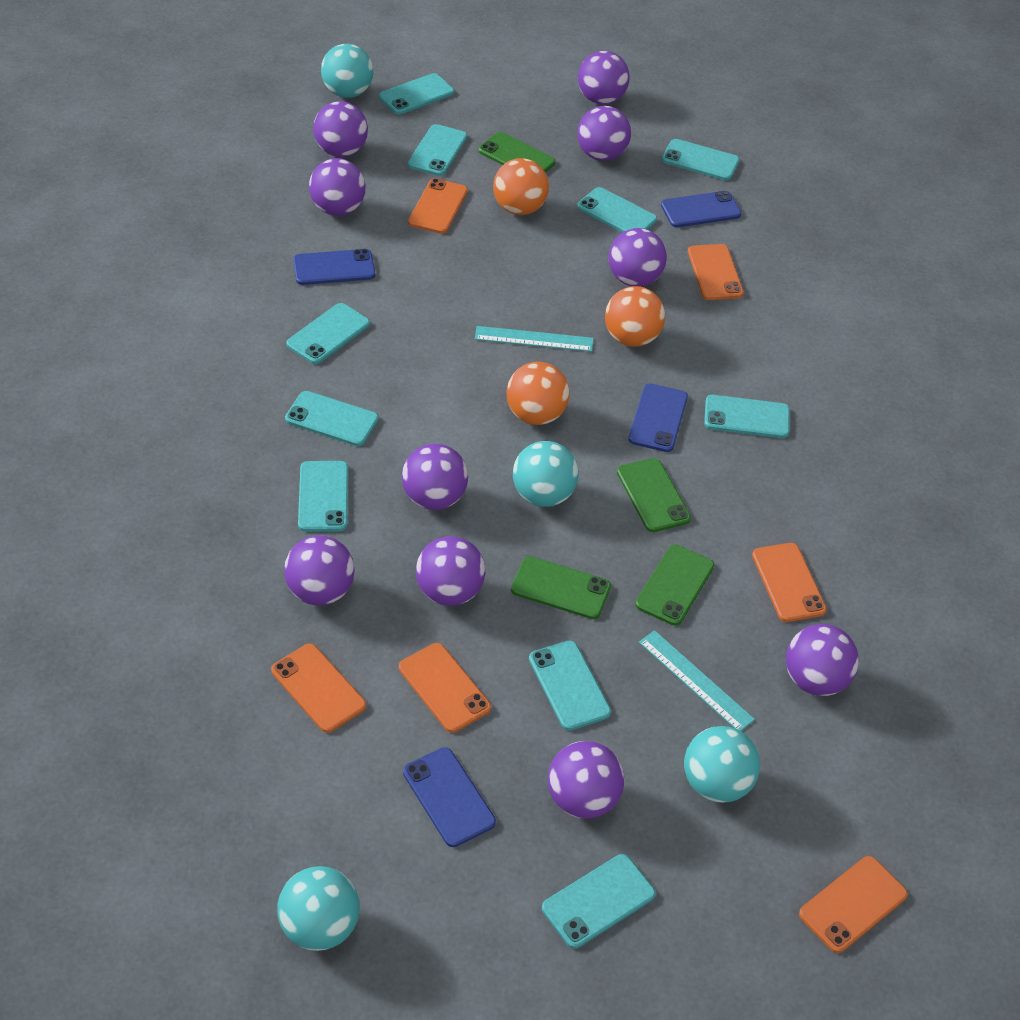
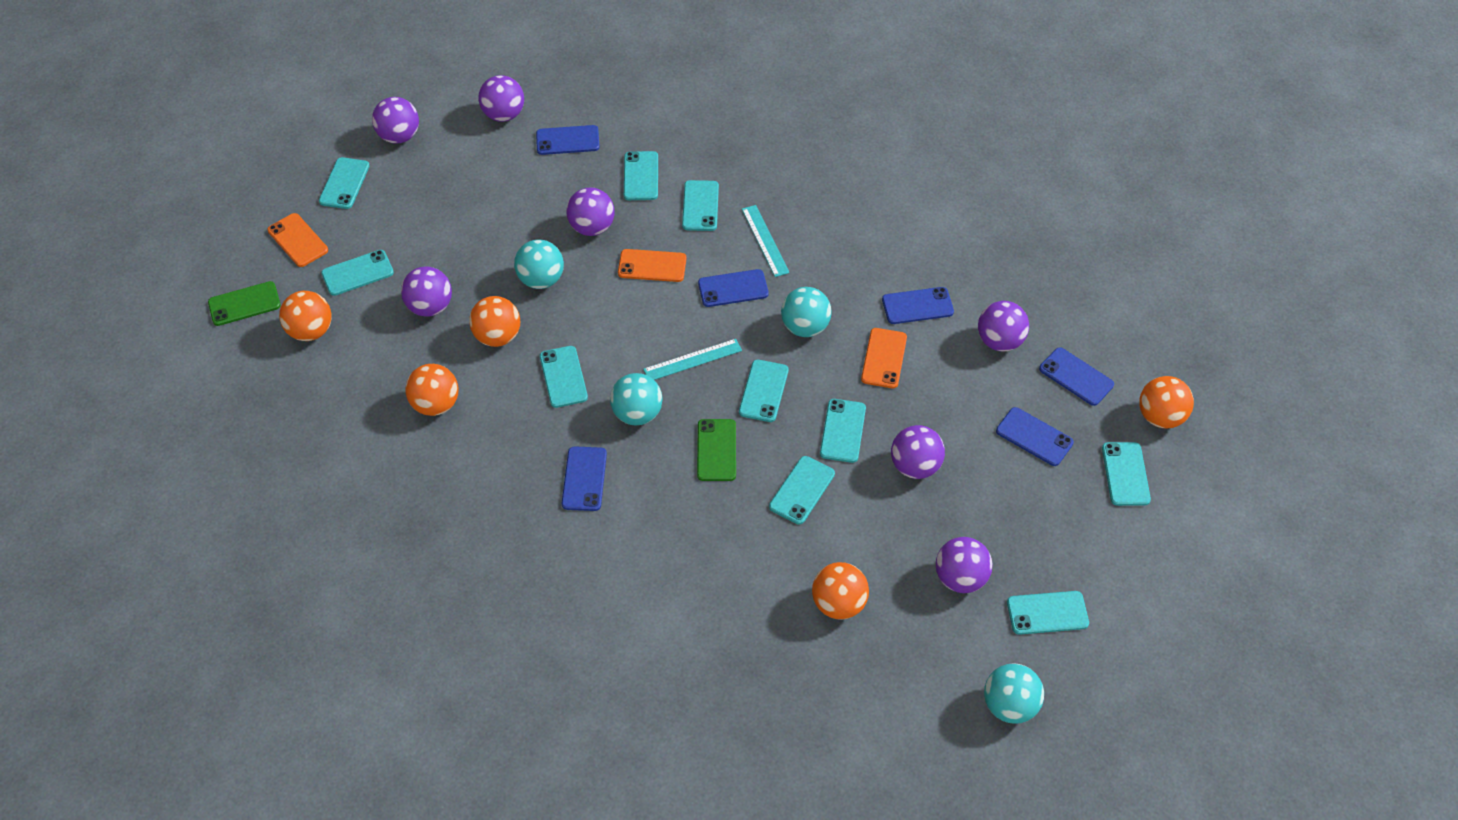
blue phone: 4 -> 6
green phone: 4 -> 2
orange ball: 3 -> 5
orange phone: 6 -> 3
purple ball: 10 -> 7

